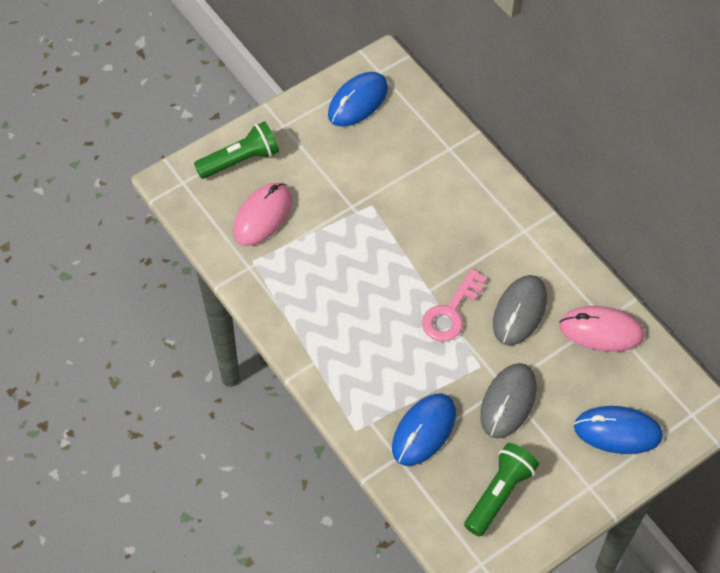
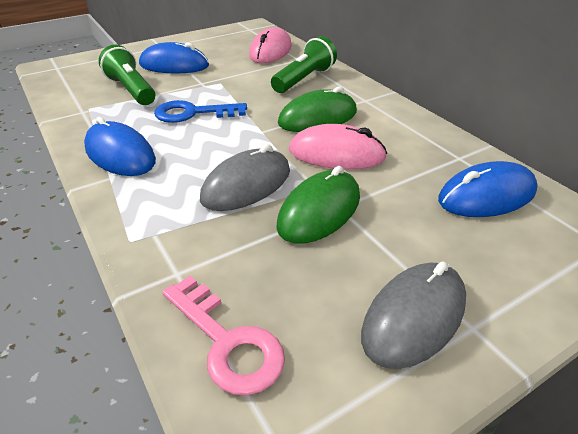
blue key: 0 -> 1
green mouse: 0 -> 2

